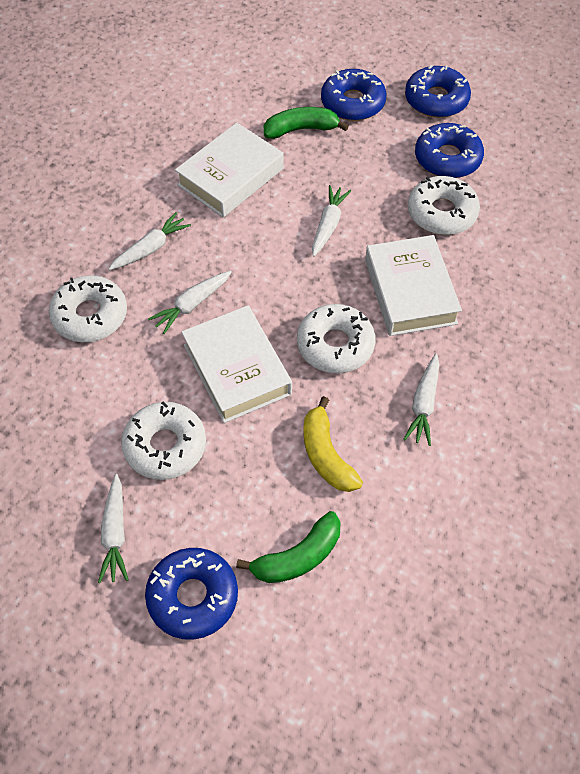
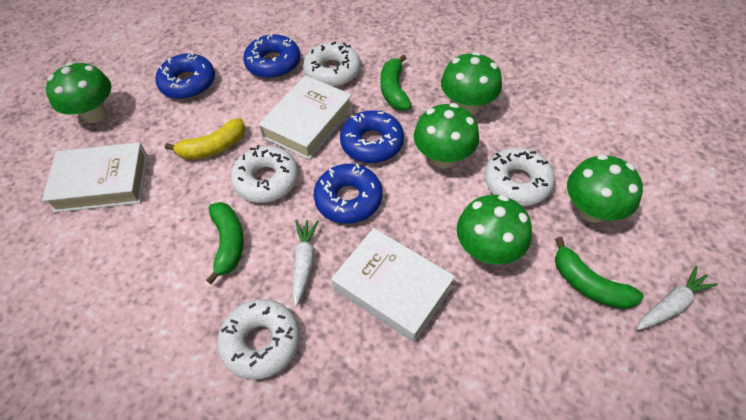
green banana: 2 -> 3
green mushroom: 0 -> 5
white carrot: 5 -> 2

